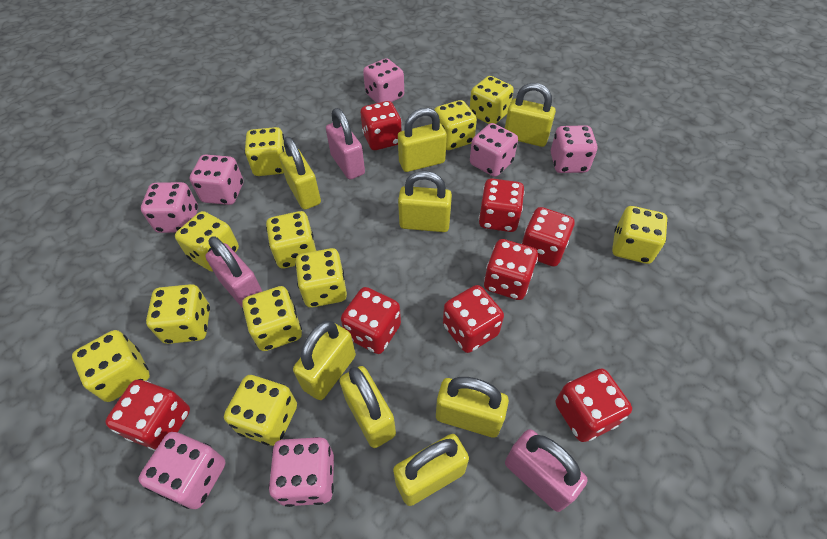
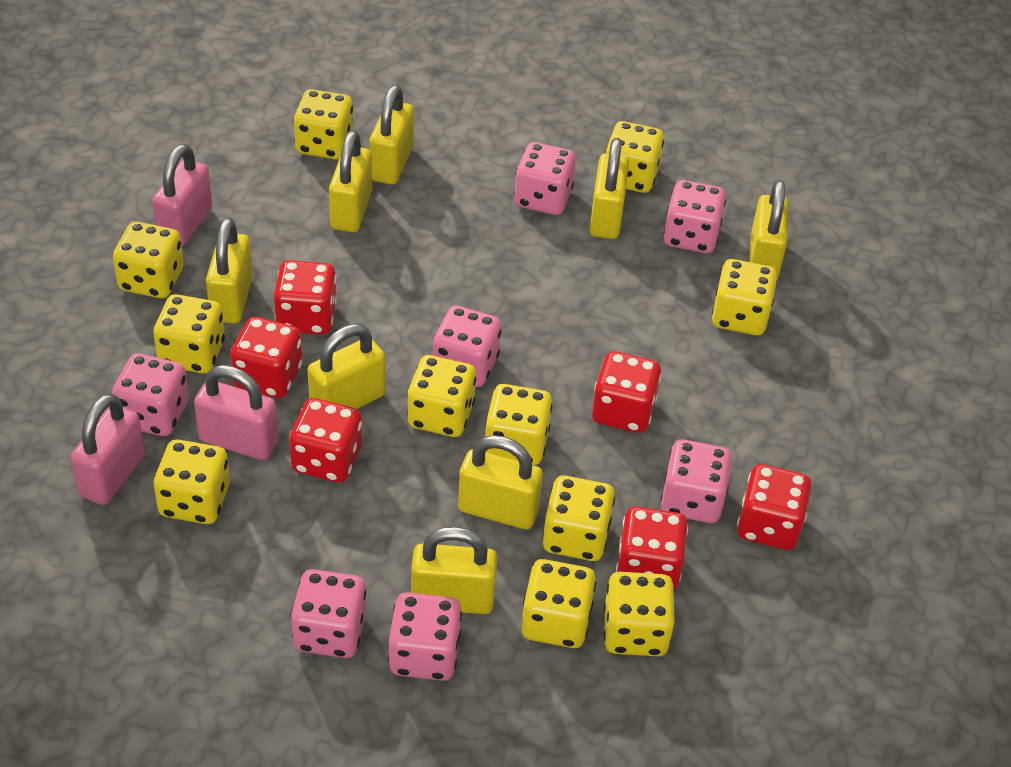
red dice: 8 -> 6

